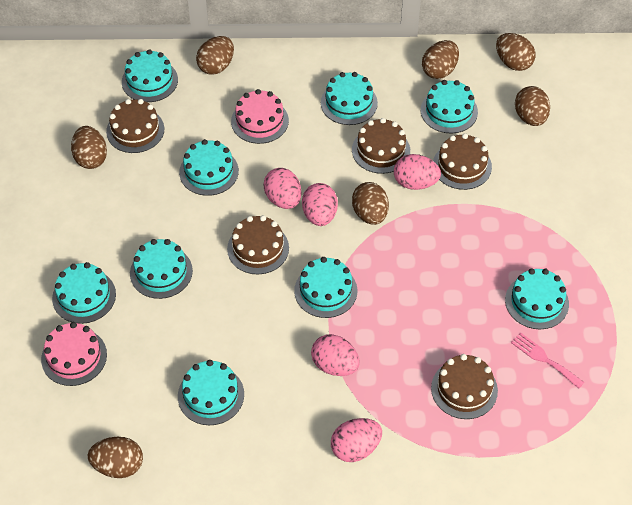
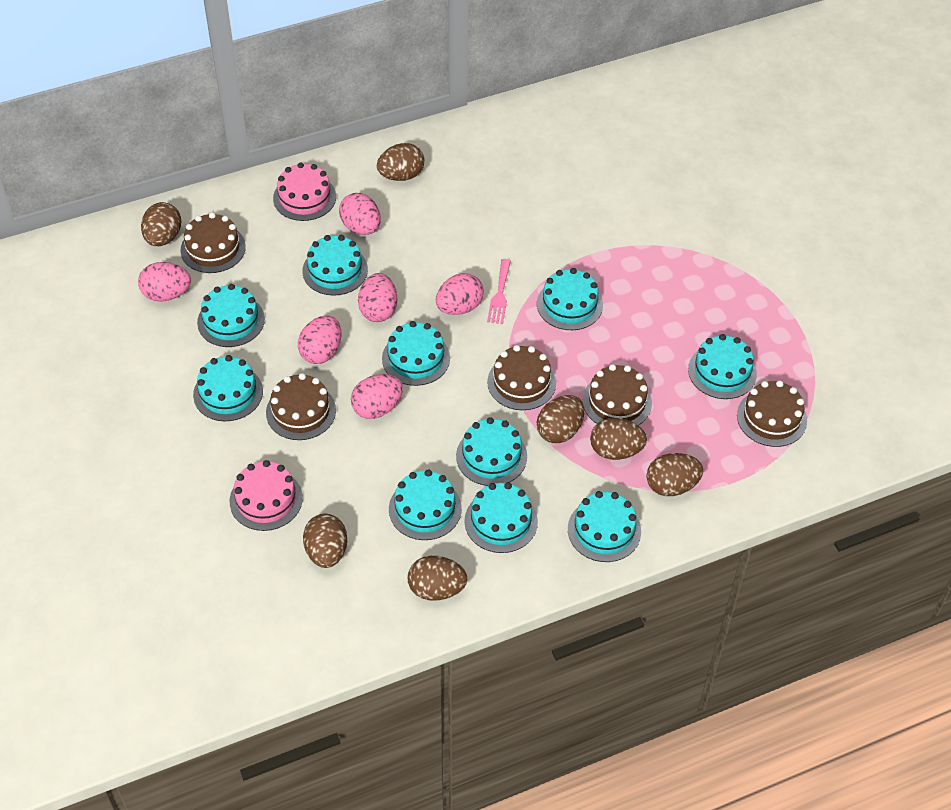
pink egg: 5 -> 6
turquoise cake: 9 -> 10

